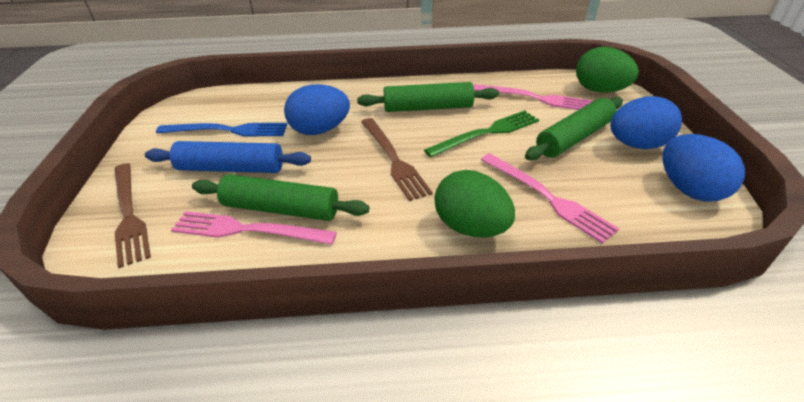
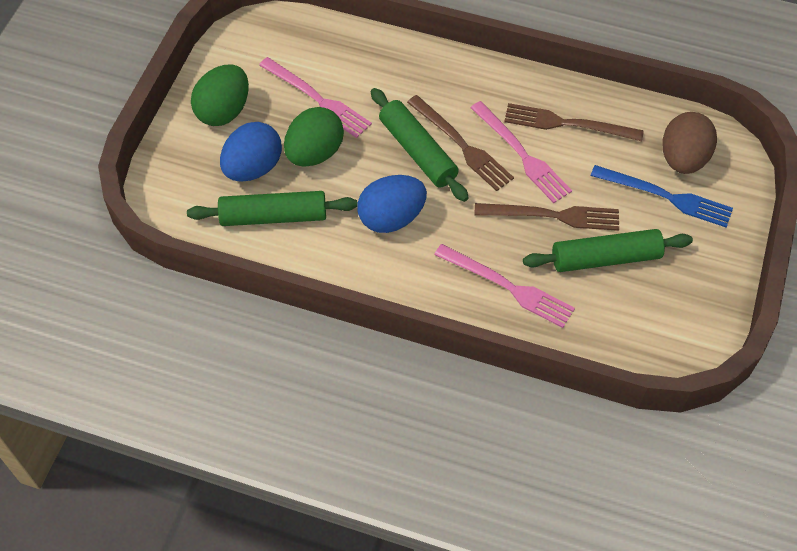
blue egg: 3 -> 2
blue rolling pin: 1 -> 0
brown egg: 0 -> 1
brown fork: 2 -> 3
green fork: 1 -> 0

